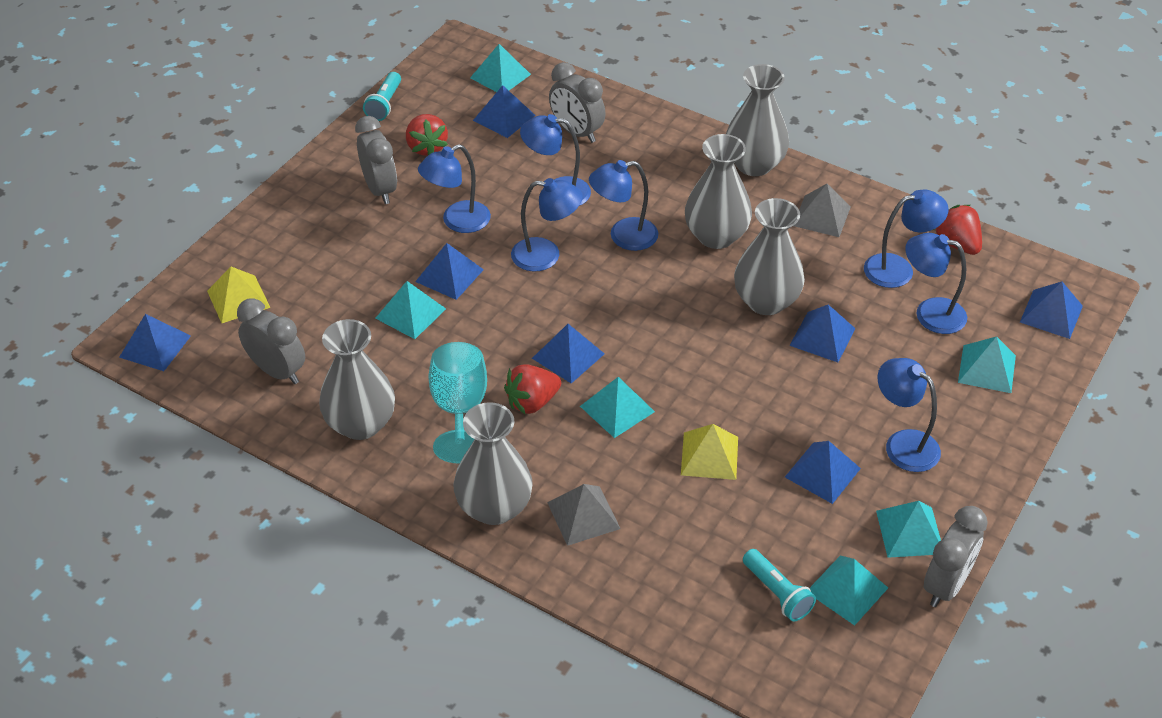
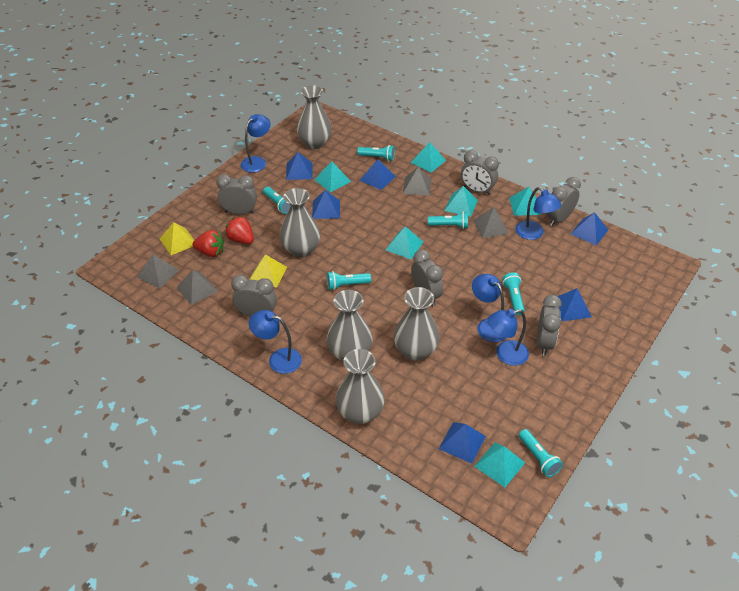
blue lamp: 7 -> 5
blue pyramid: 7 -> 6
grey clock: 4 -> 6
grey pyramid: 2 -> 4
red strawberry: 3 -> 2
turquoise flashlight: 2 -> 6
turquoise goblet: 1 -> 0

